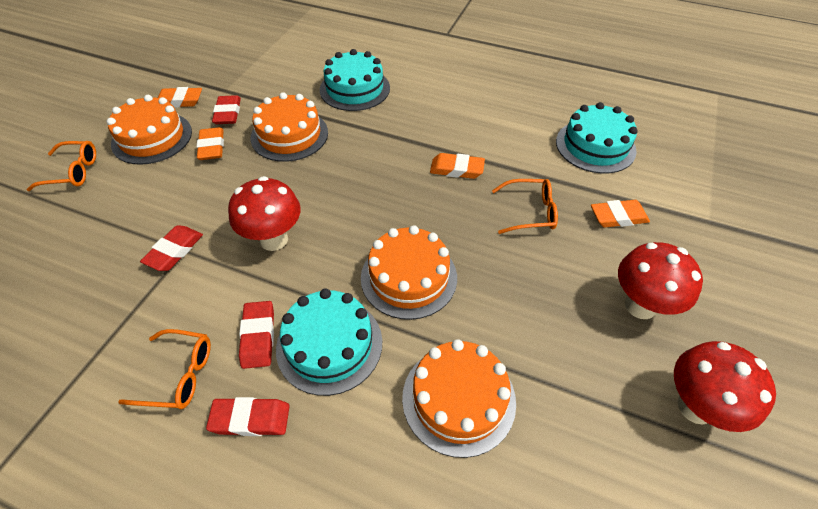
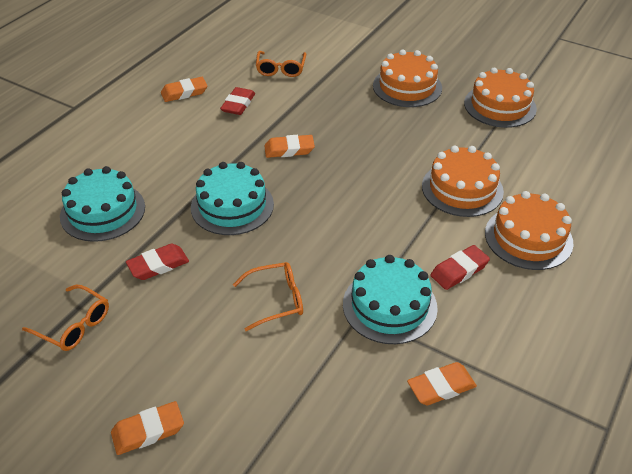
red eraser: 4 -> 3
red mushroom: 3 -> 0

